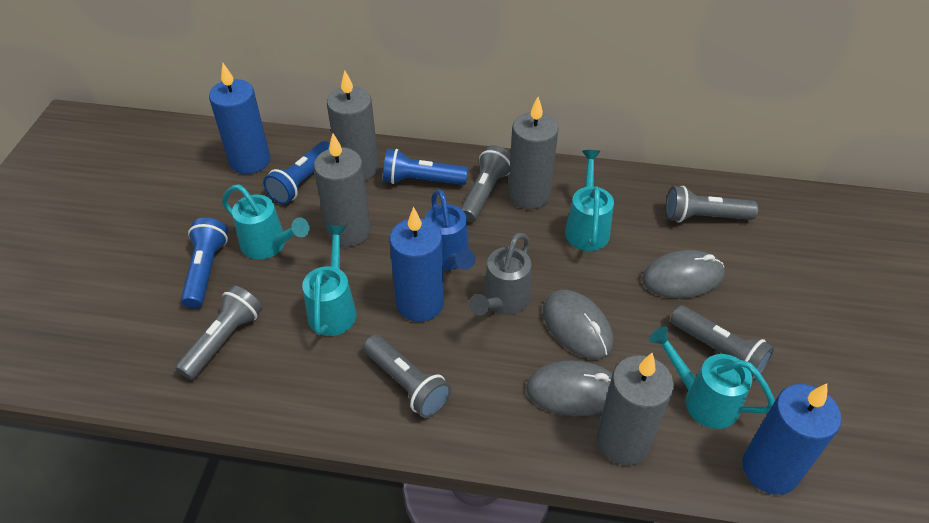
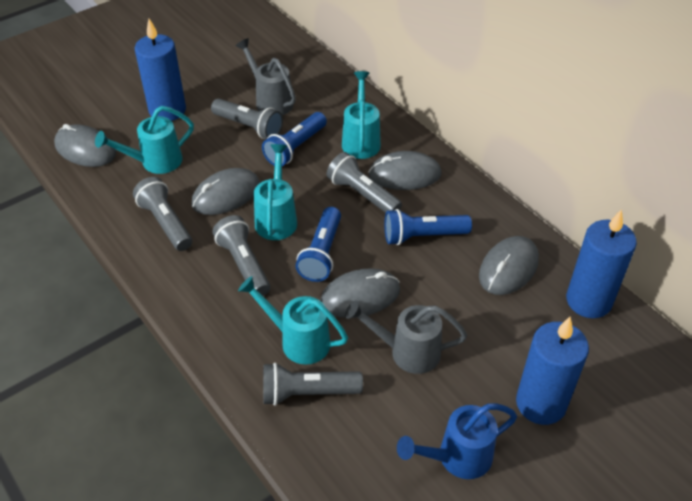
grey candle: 4 -> 0
grey mouse: 3 -> 5
grey watering can: 1 -> 2

